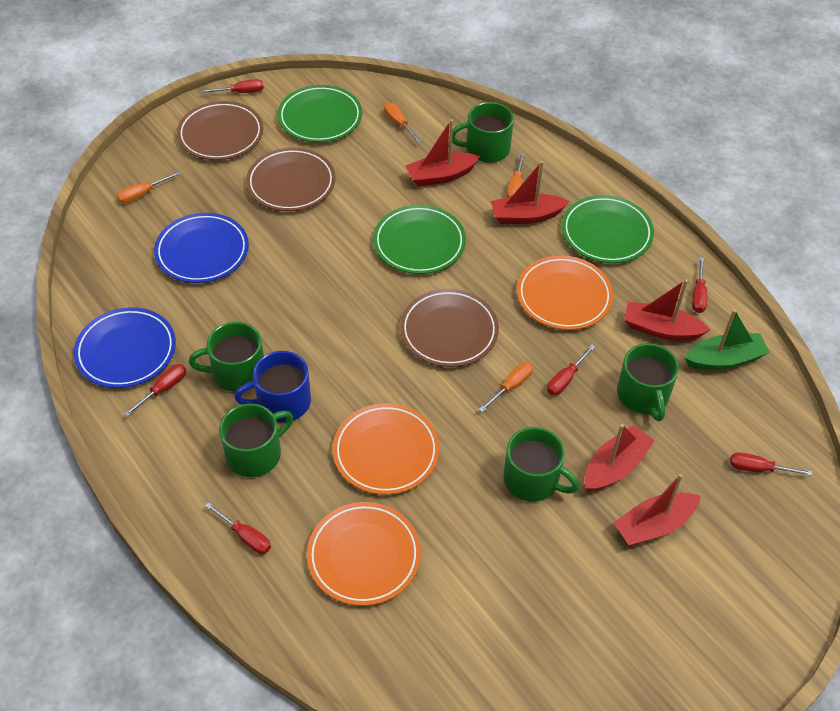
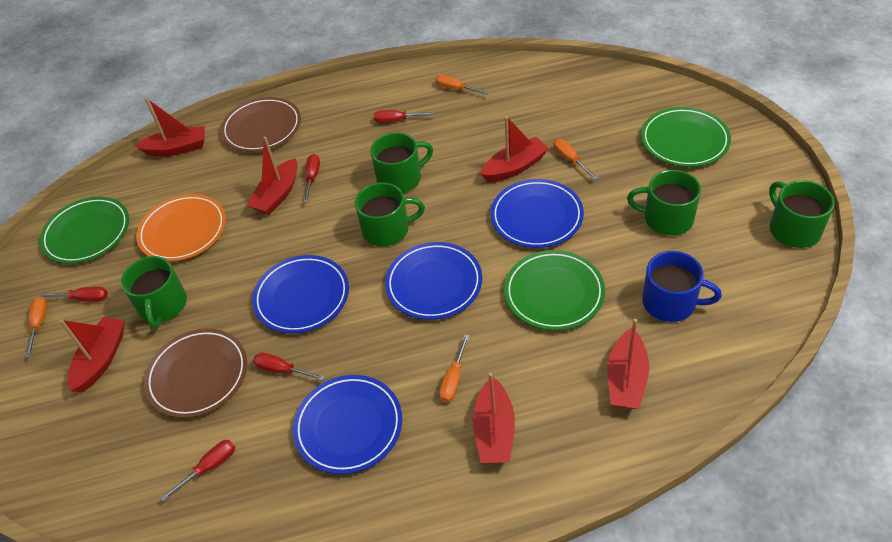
blue plate: 2 -> 4
brown plate: 3 -> 2
green boat: 1 -> 0
orange plate: 3 -> 1
red boat: 5 -> 6
red screwdriver: 6 -> 5

